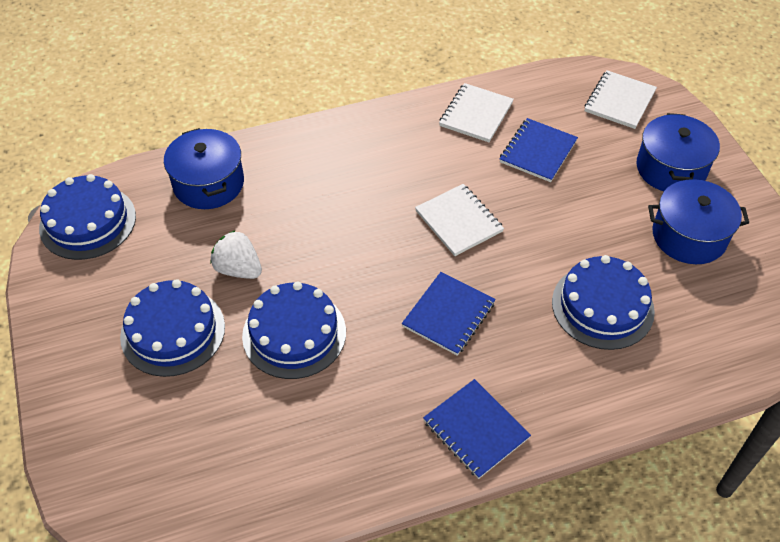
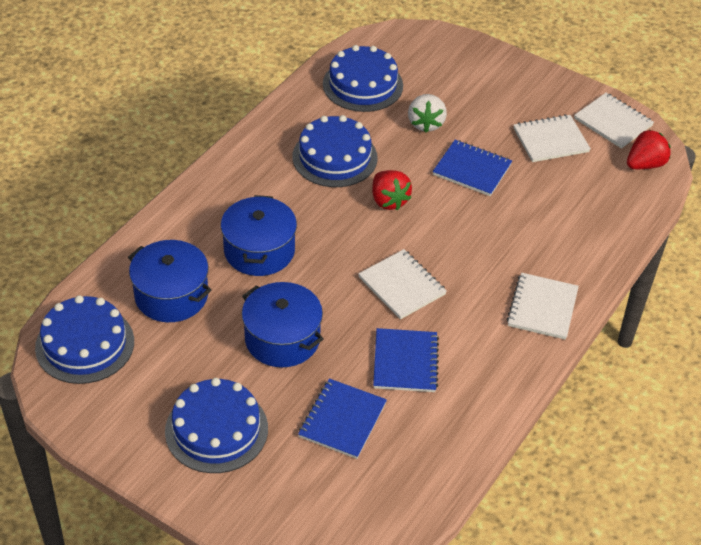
red strawberry: 0 -> 2
white notebook: 3 -> 4

